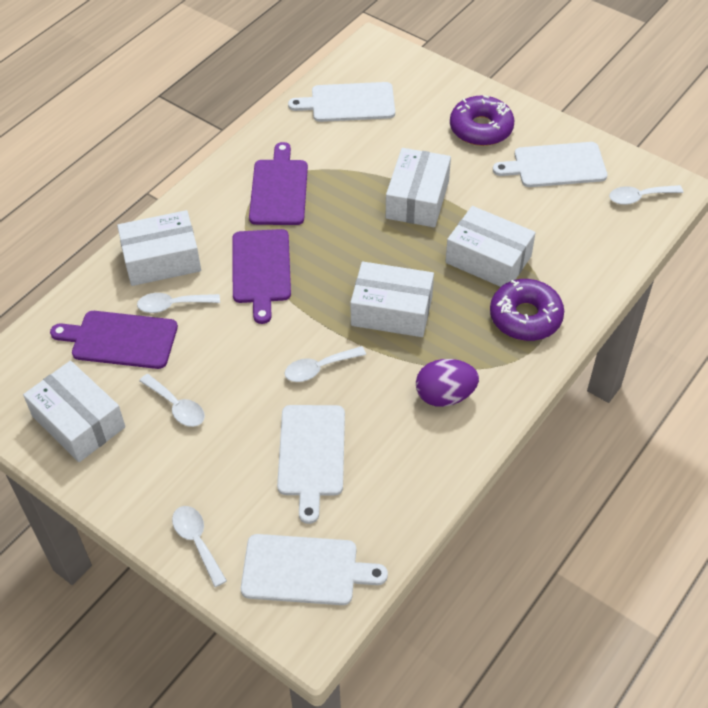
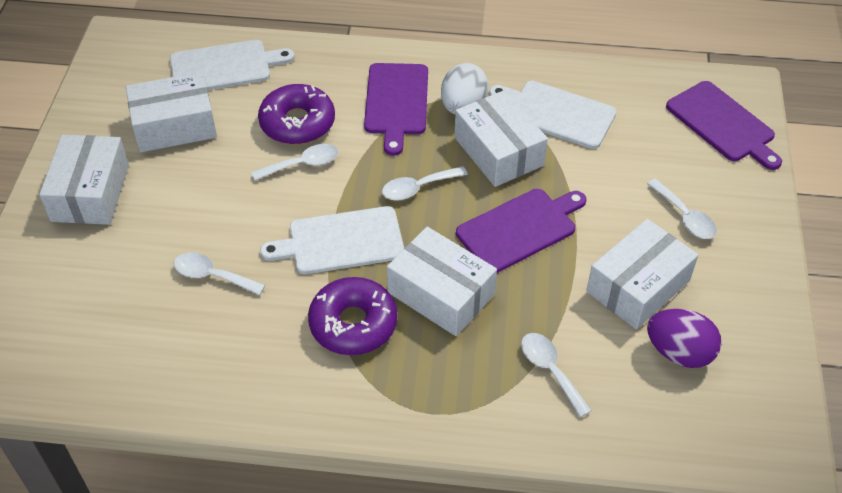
white cutting board: 4 -> 3
white egg: 0 -> 1

